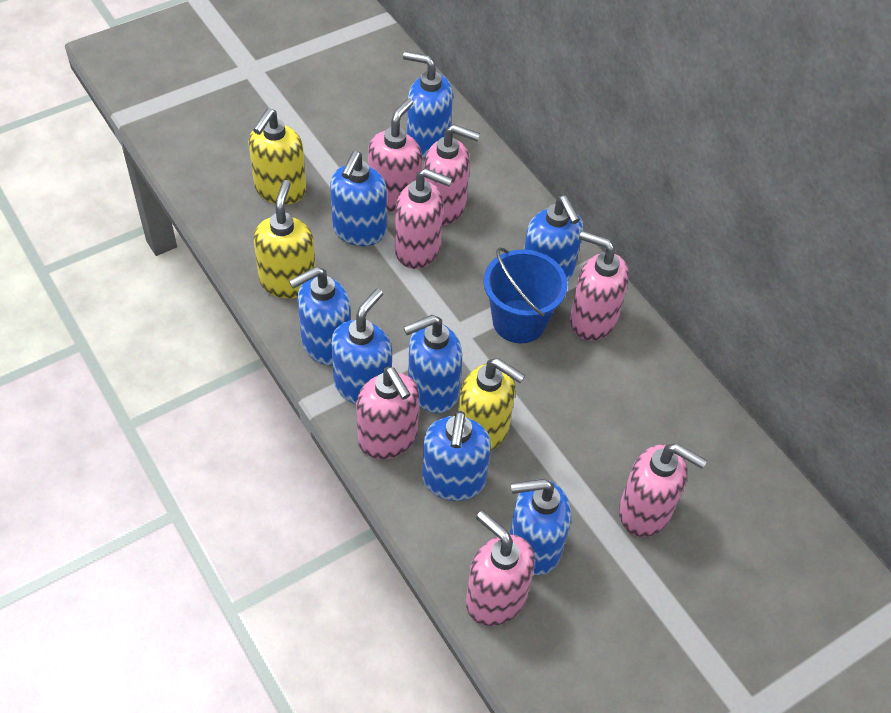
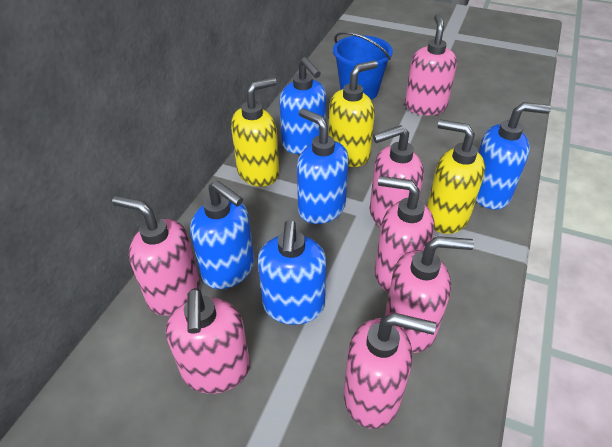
blue soap dispenser: 8 -> 5

